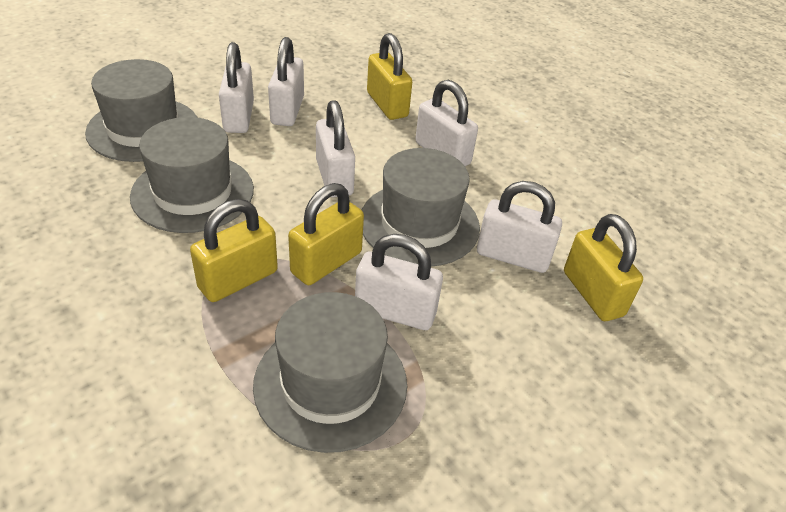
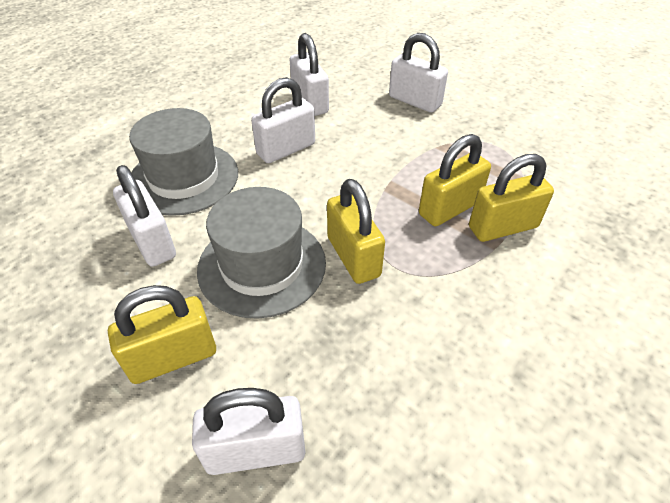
grey hat: 4 -> 2
white padlock: 6 -> 5

